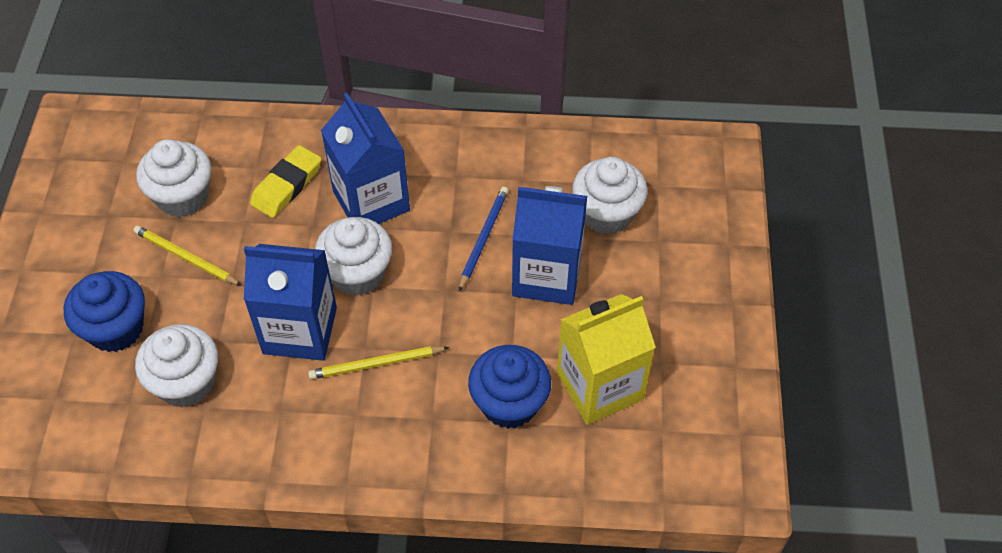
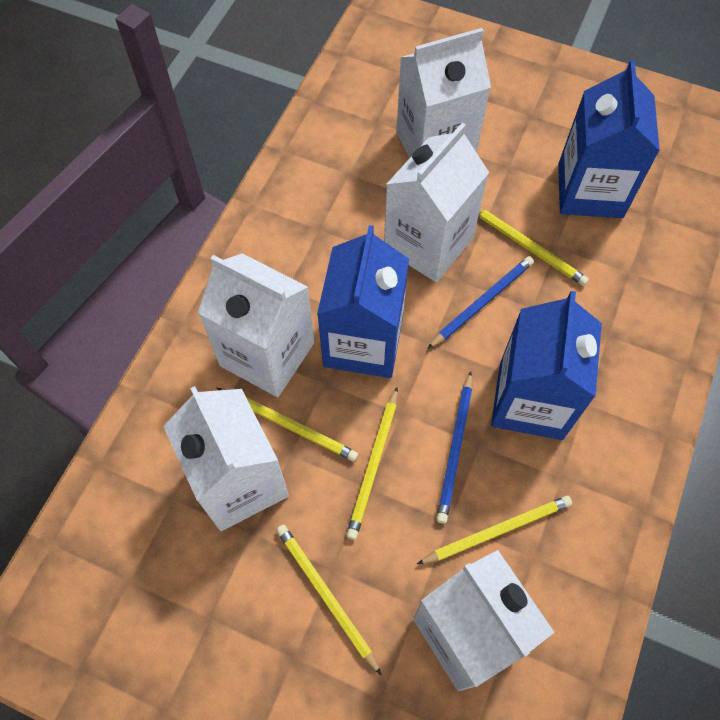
blue cupcake: 2 -> 0
blue pencil: 1 -> 2
white carton: 0 -> 5
white cupcake: 4 -> 0
yellow carton: 1 -> 0
yellow eraser: 1 -> 0
yellow pencil: 2 -> 5

